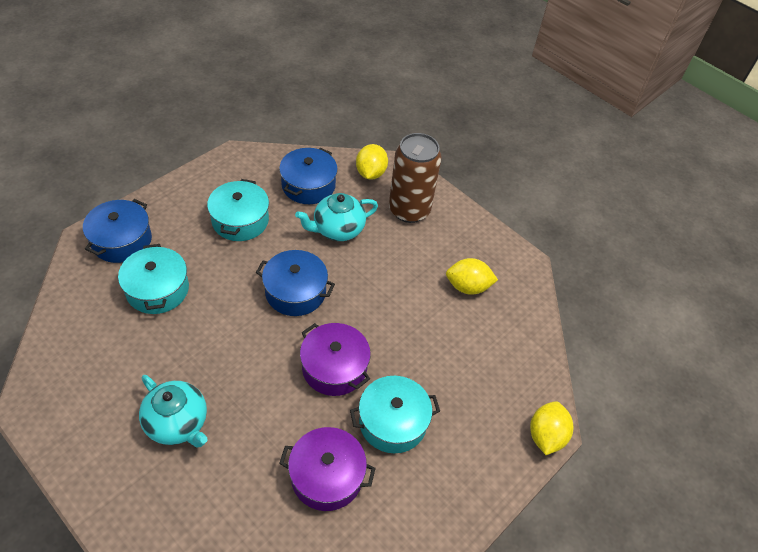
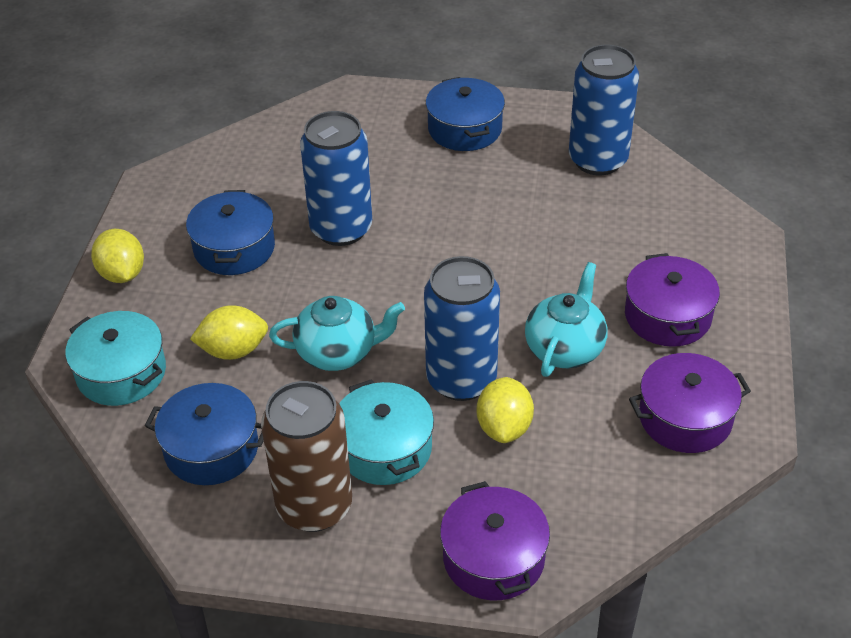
blue can: 0 -> 3
purple pot: 2 -> 3
turquoise pot: 3 -> 2

